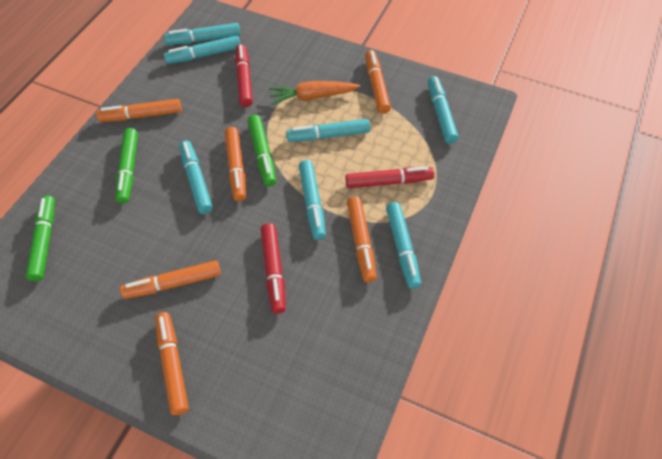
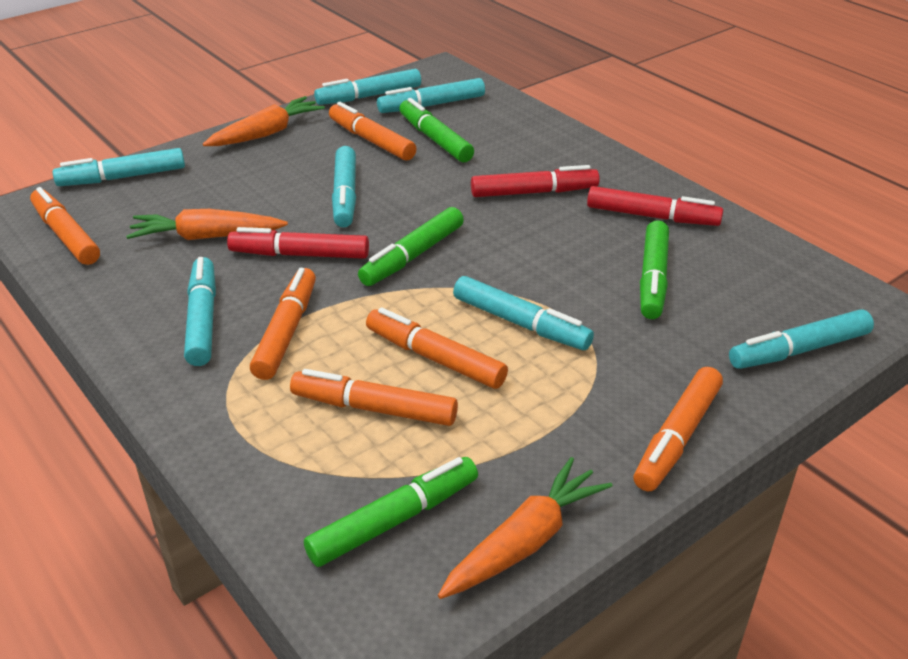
green marker: 3 -> 4
orange carrot: 1 -> 3

